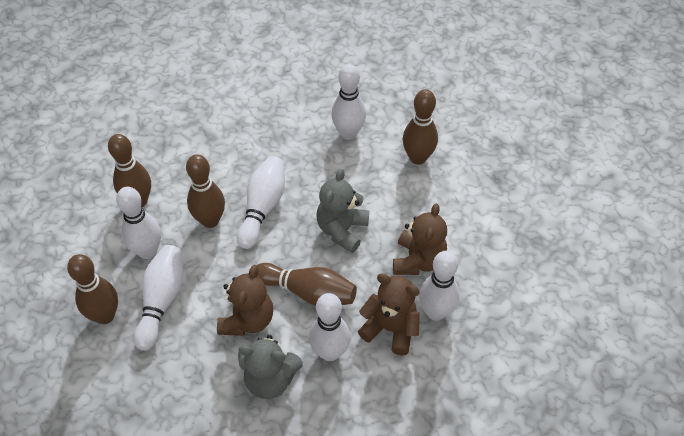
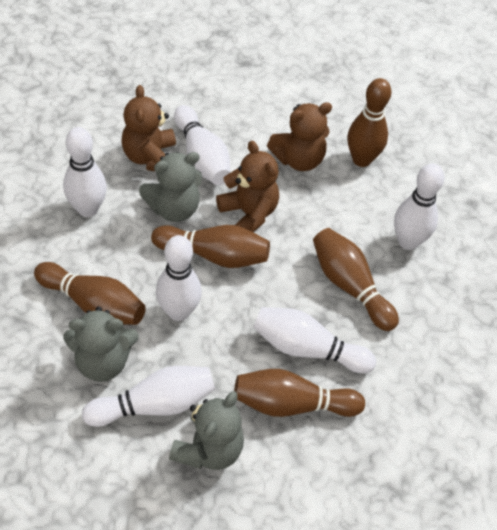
grey teddy bear: 2 -> 3

